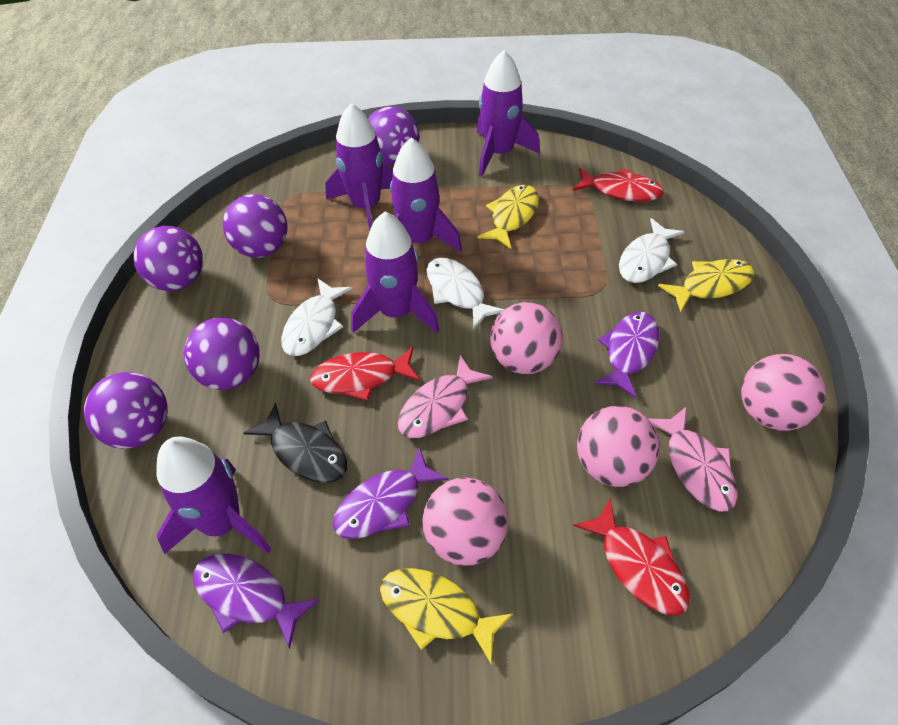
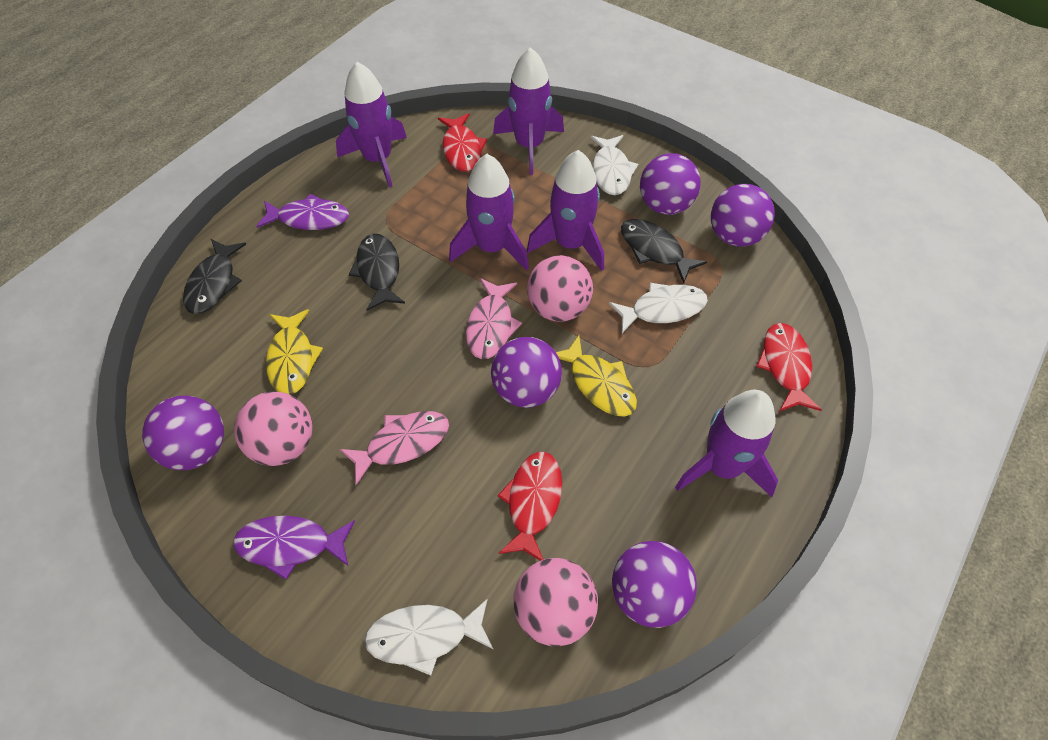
black fish: 1 -> 3
pink ball: 4 -> 3
purple fish: 3 -> 2
yellow fish: 3 -> 2

